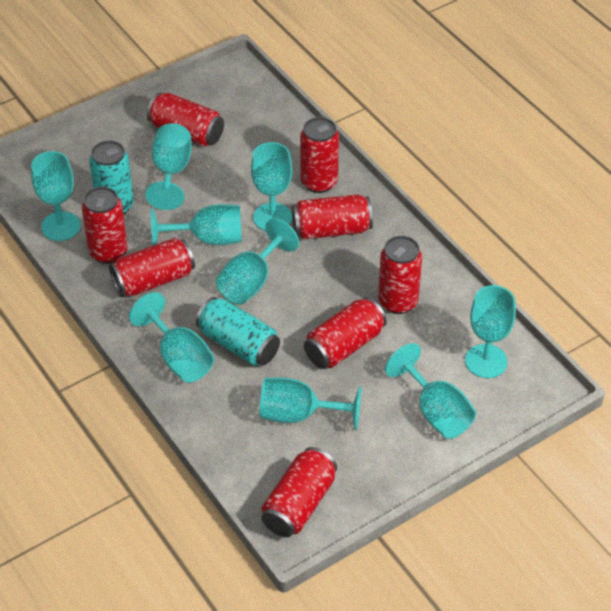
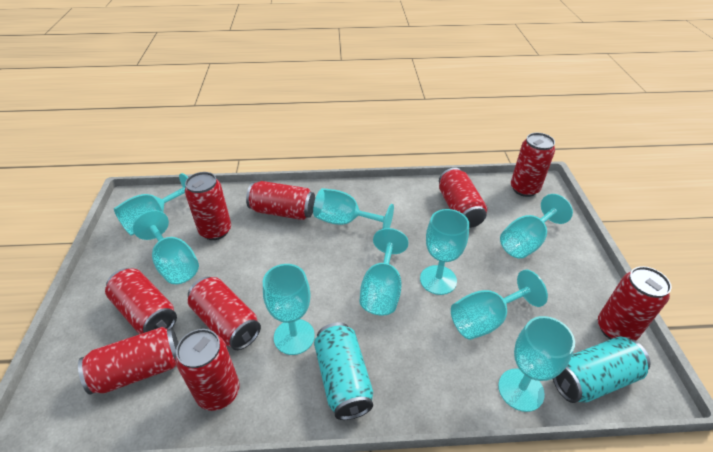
red can: 8 -> 9

